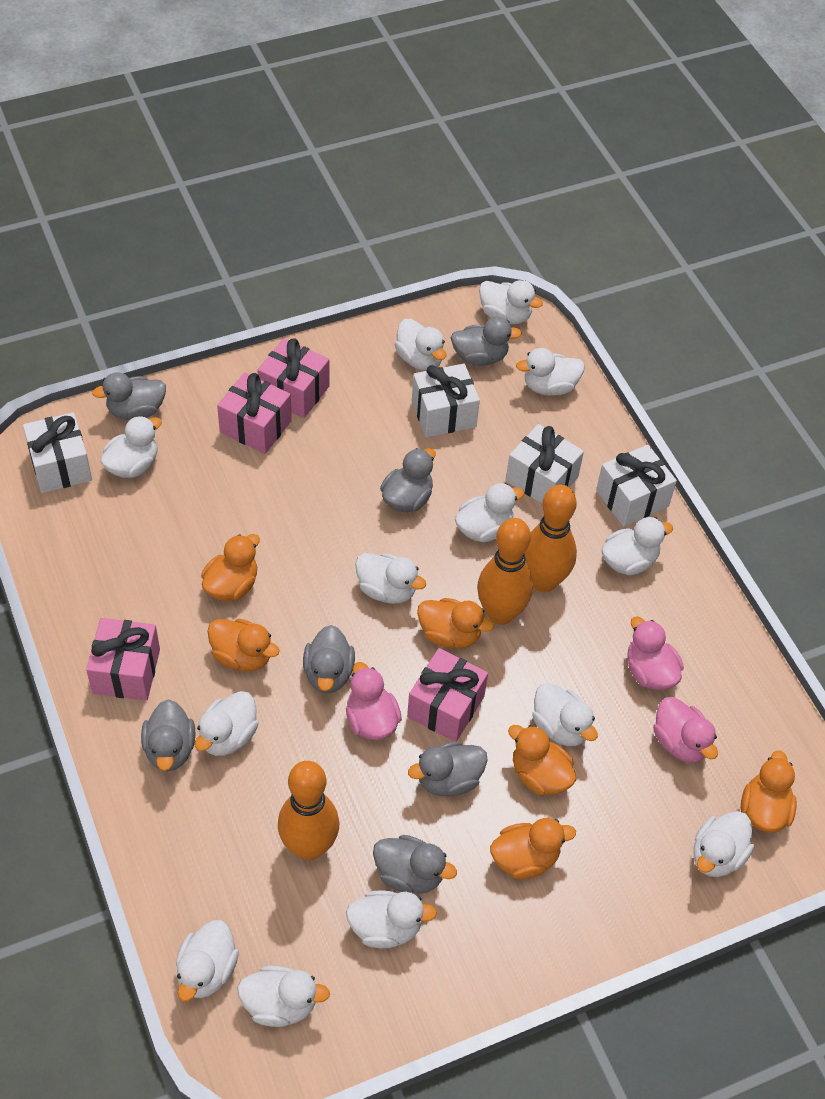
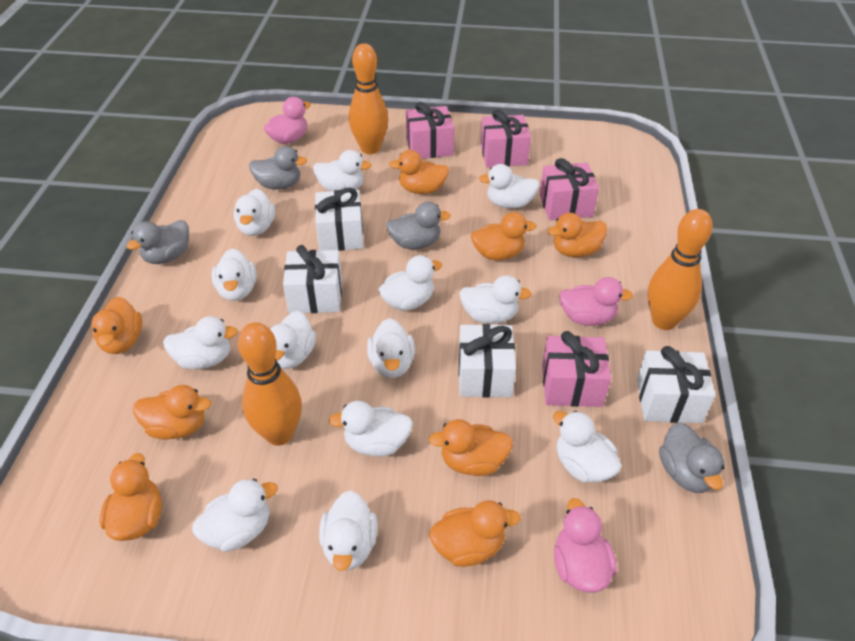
grey duck: 7 -> 4
orange duck: 6 -> 8

